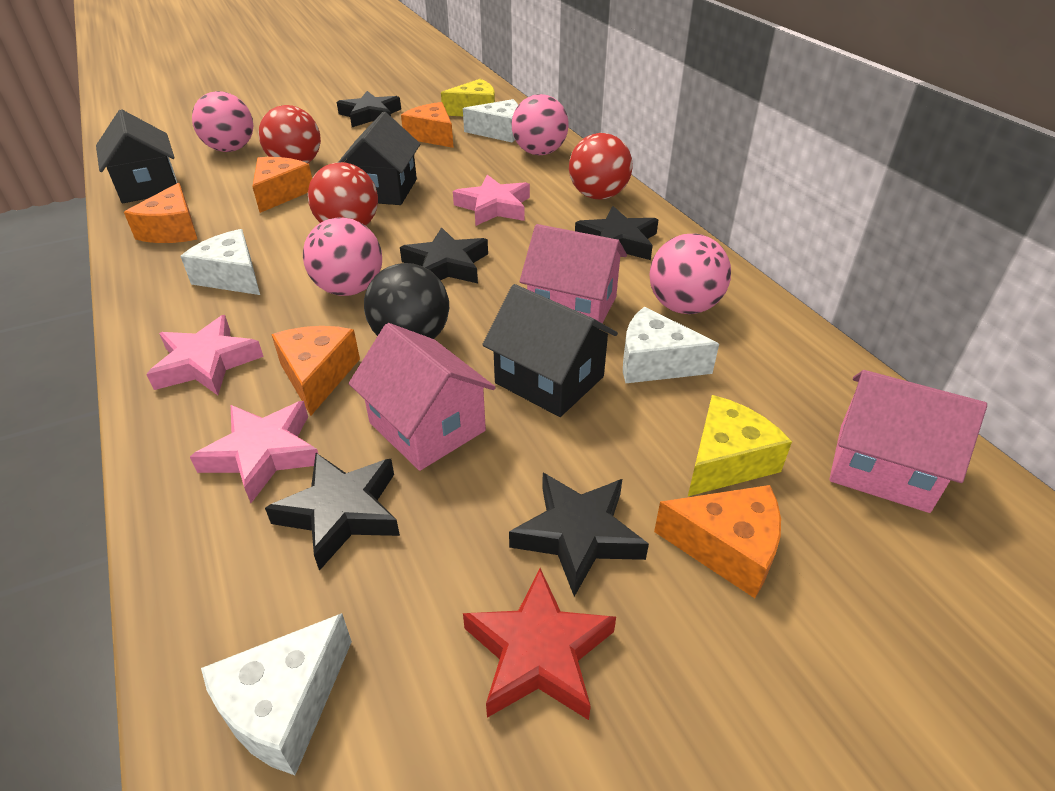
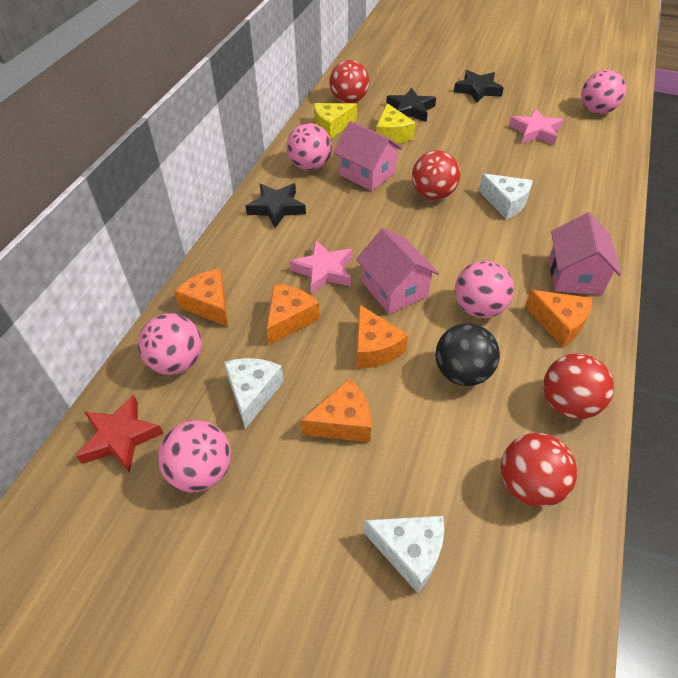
black house: 3 -> 0
black star: 5 -> 3
pink ball: 4 -> 5
pink star: 3 -> 2
red ball: 3 -> 4
white cheese: 4 -> 3

